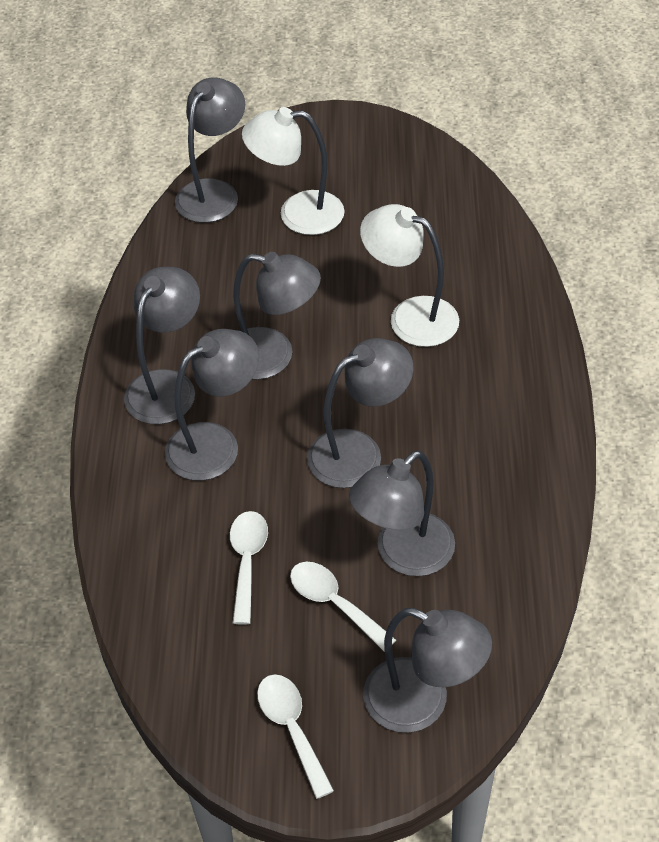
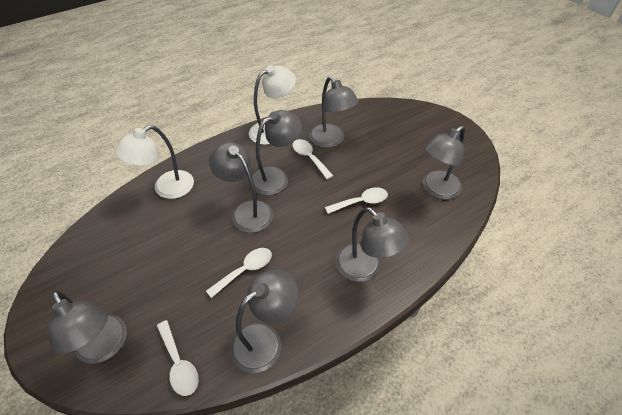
white spoon: 3 -> 4

